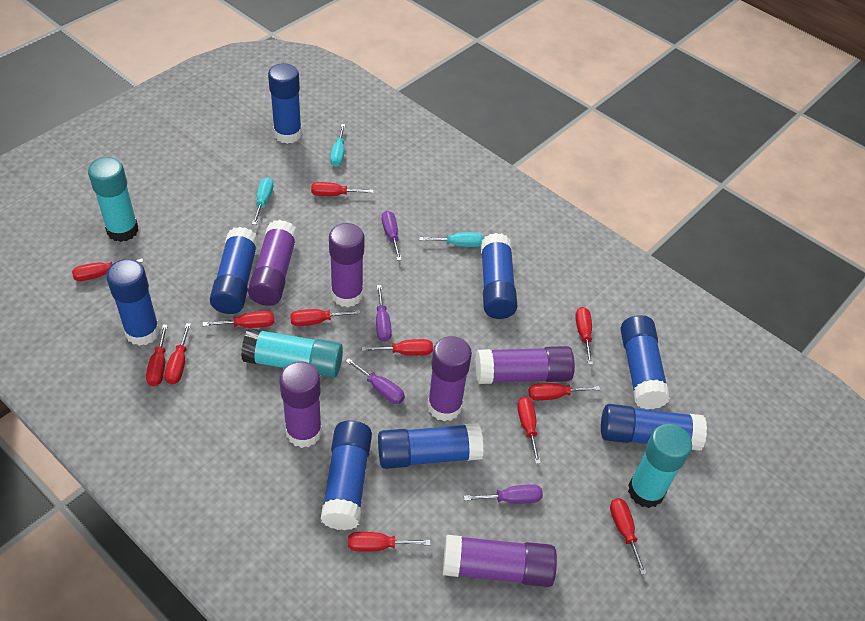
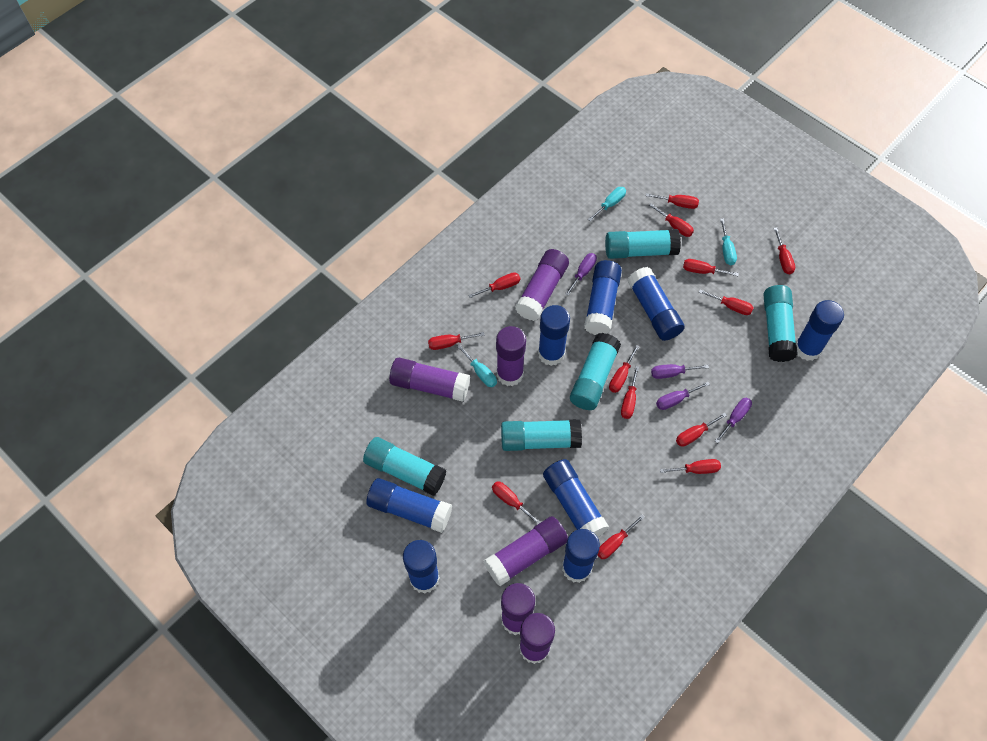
red screwdriver: 12 -> 13
turquoise glue stick: 3 -> 5

